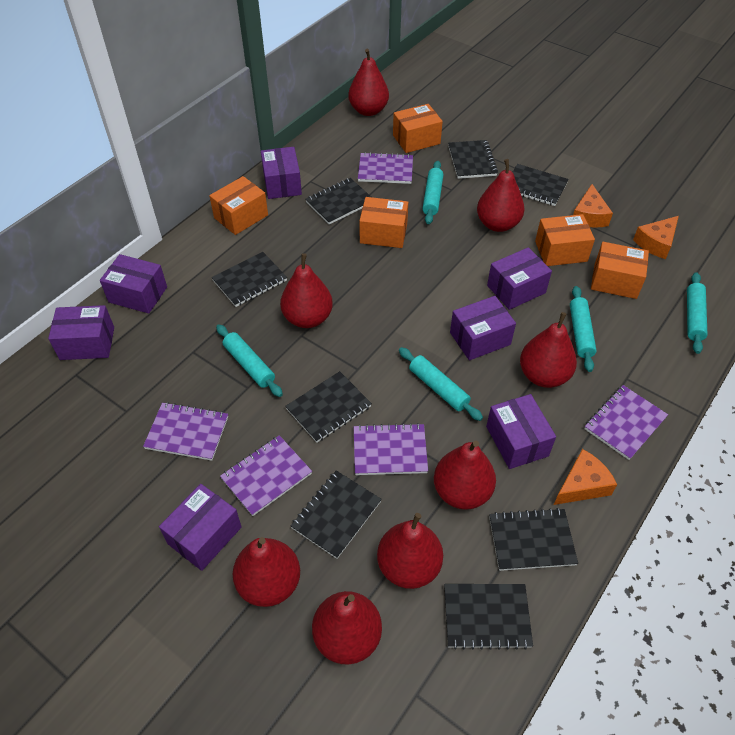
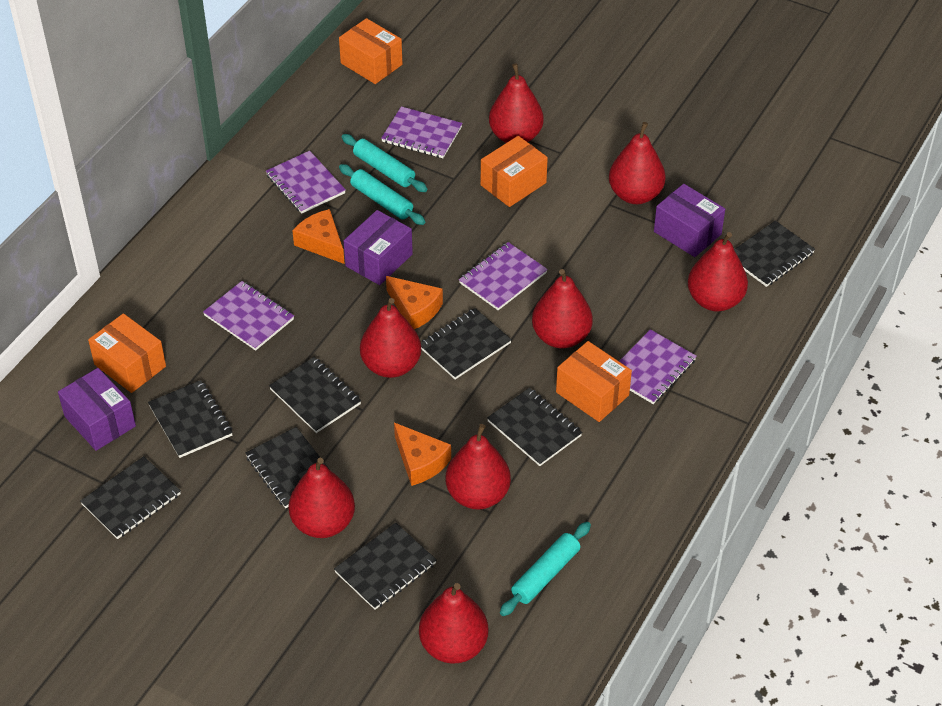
orange box: 5 -> 4
purple box: 7 -> 3
turquoise rolling pin: 5 -> 3

